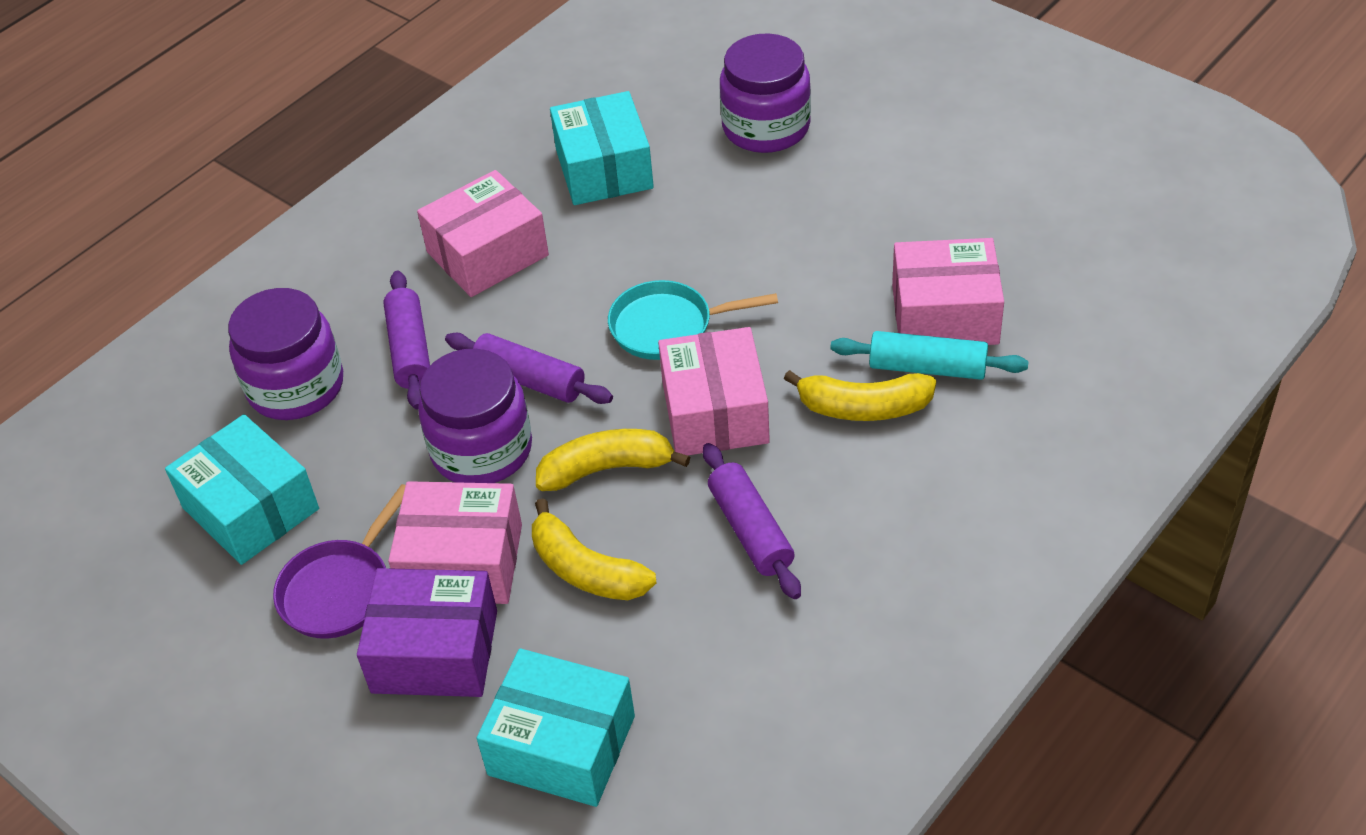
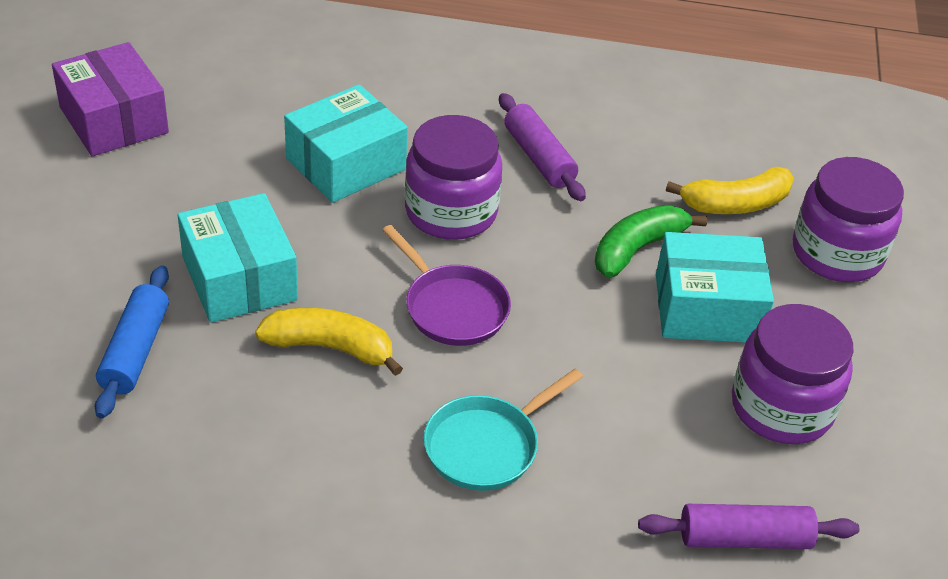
blue rolling pin: 0 -> 1
green banana: 0 -> 1
pink box: 4 -> 0
purple rolling pin: 3 -> 2
turquoise rolling pin: 1 -> 0
yellow banana: 3 -> 2

